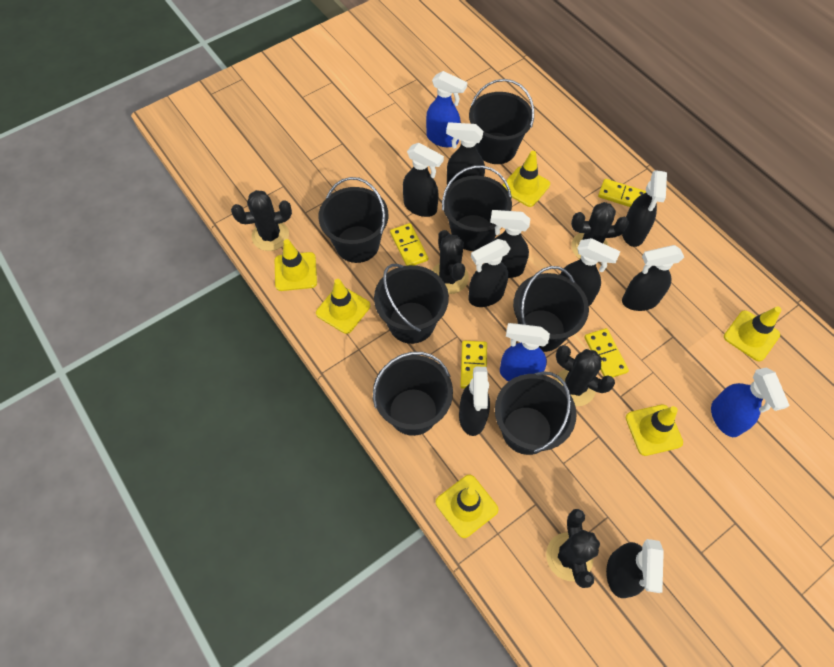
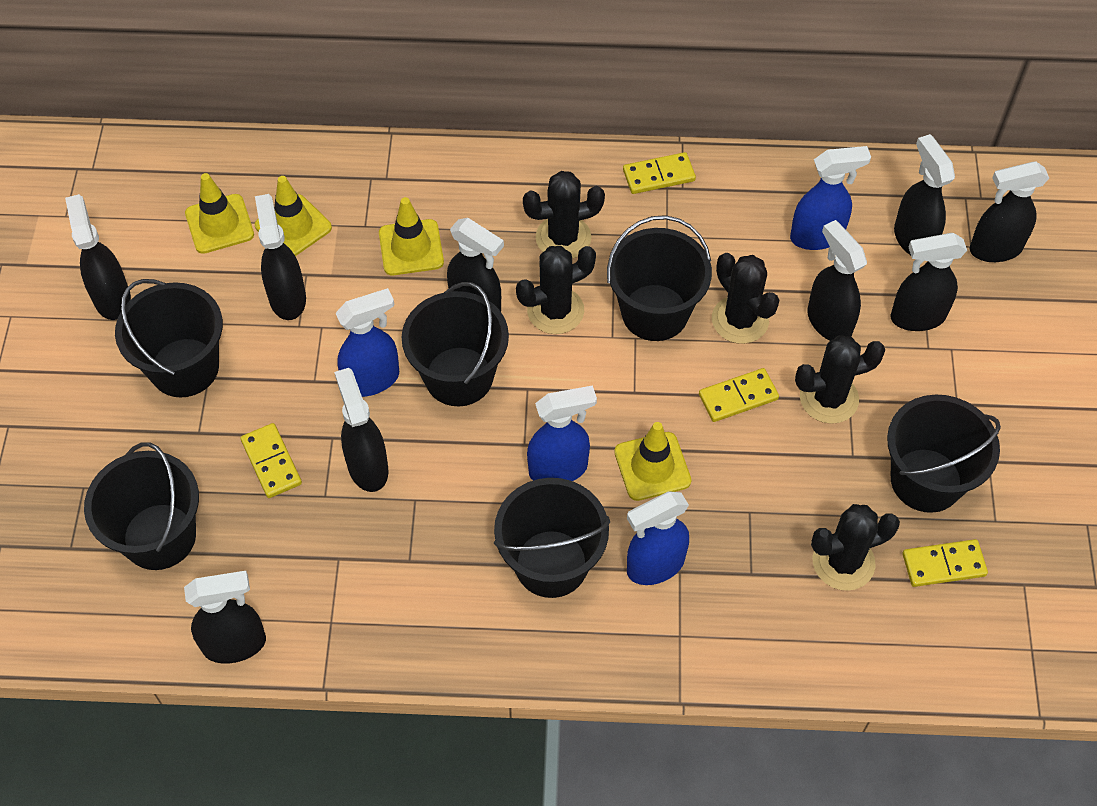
black bucket: 7 -> 6
blue spray bottle: 3 -> 4
yellow traffic cone: 6 -> 4

